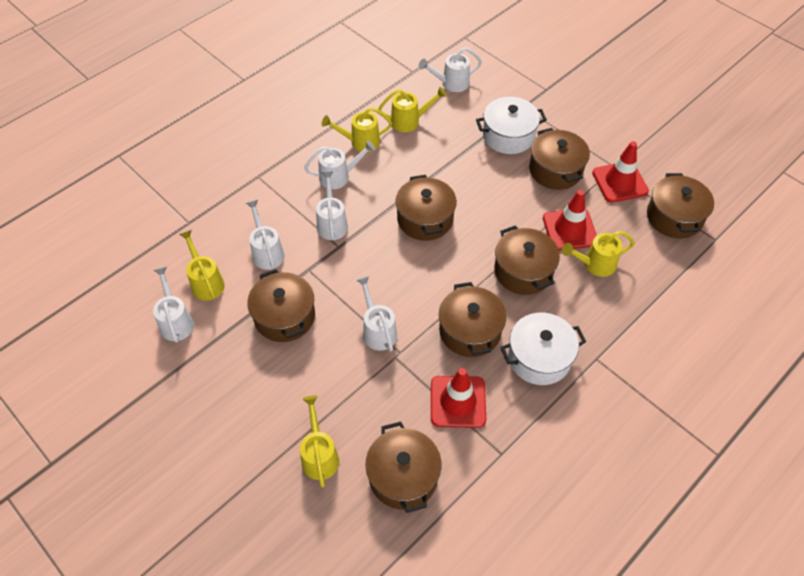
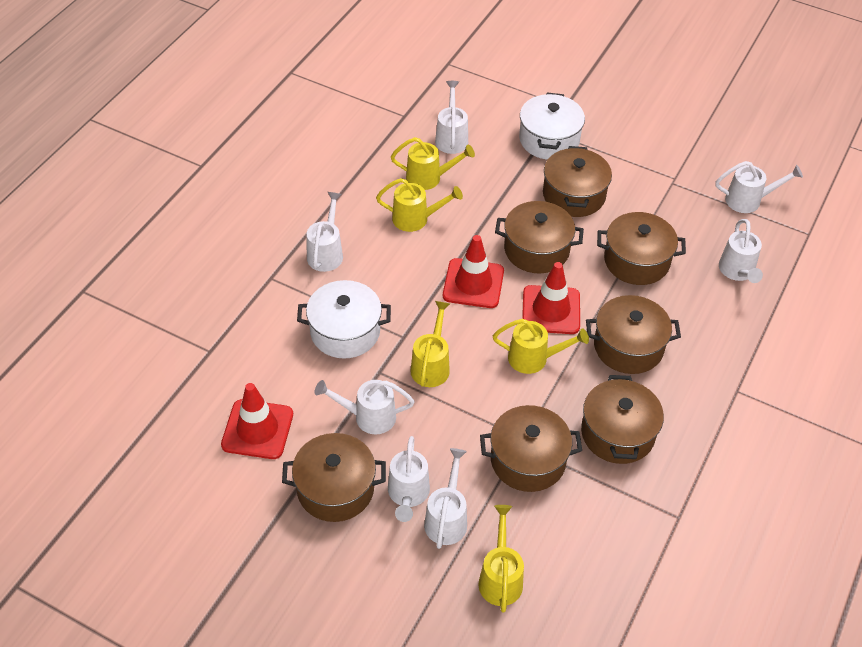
white watering can: 6 -> 7

